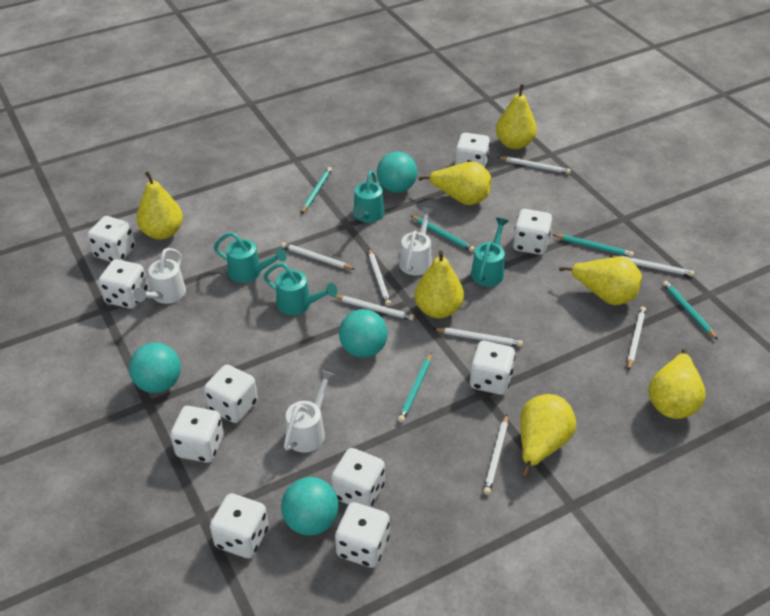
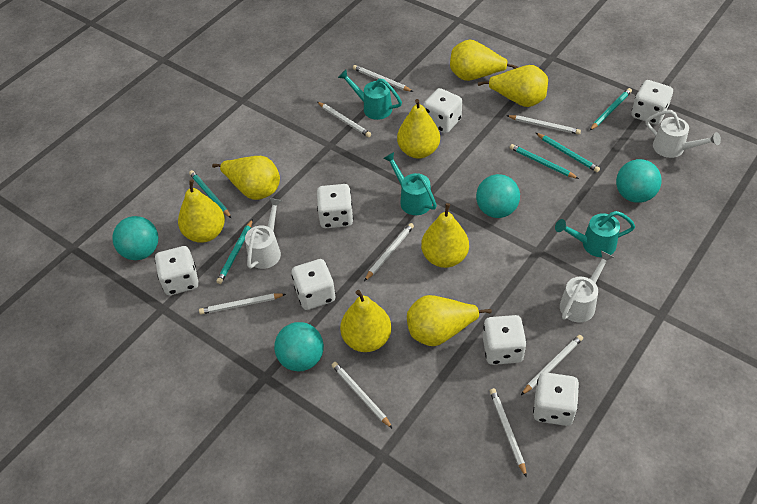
turquoise watering can: 4 -> 3
white dice: 10 -> 7
yellow pear: 7 -> 8

